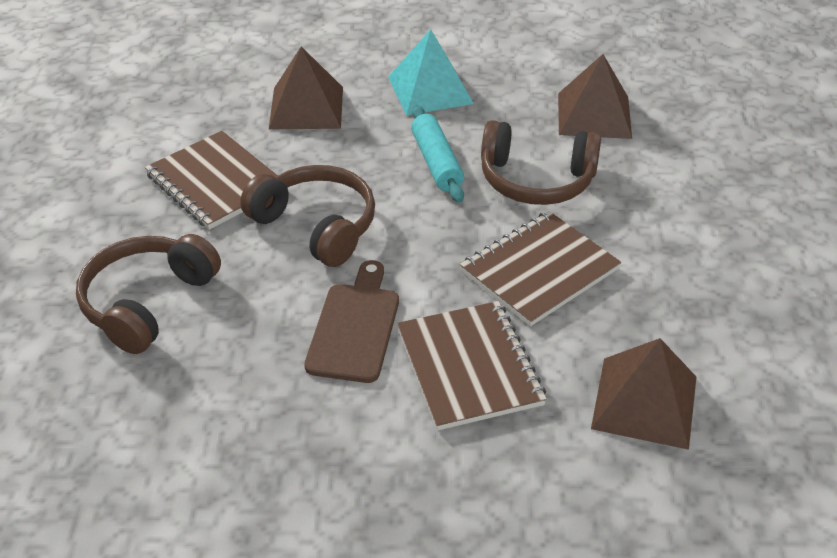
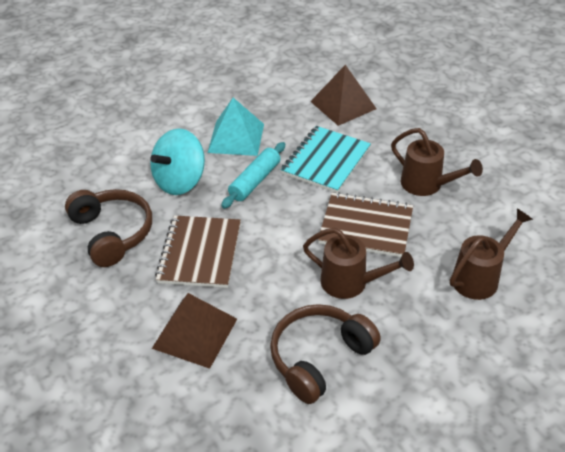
brown cutting board: 1 -> 0
brown headphones: 3 -> 2
brown notebook: 3 -> 2
brown pyramid: 3 -> 2
brown watering can: 0 -> 3
turquoise notebook: 0 -> 1
turquoise spinning top: 0 -> 1

